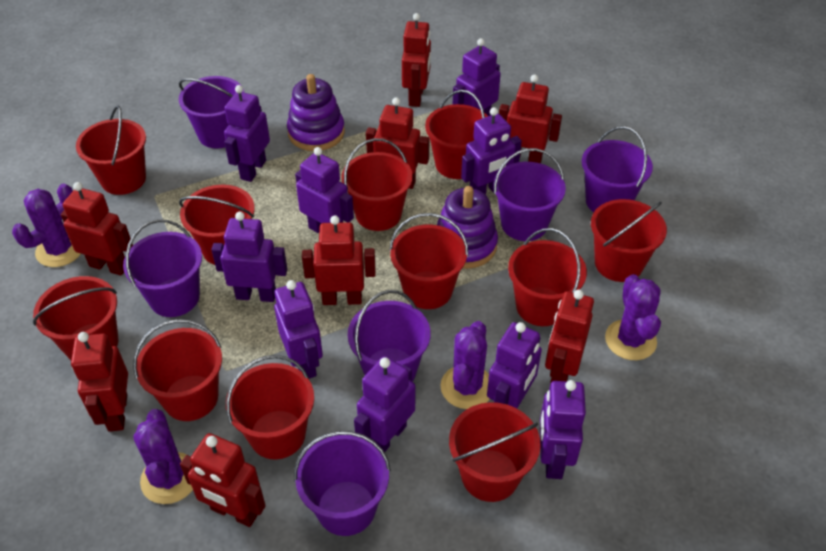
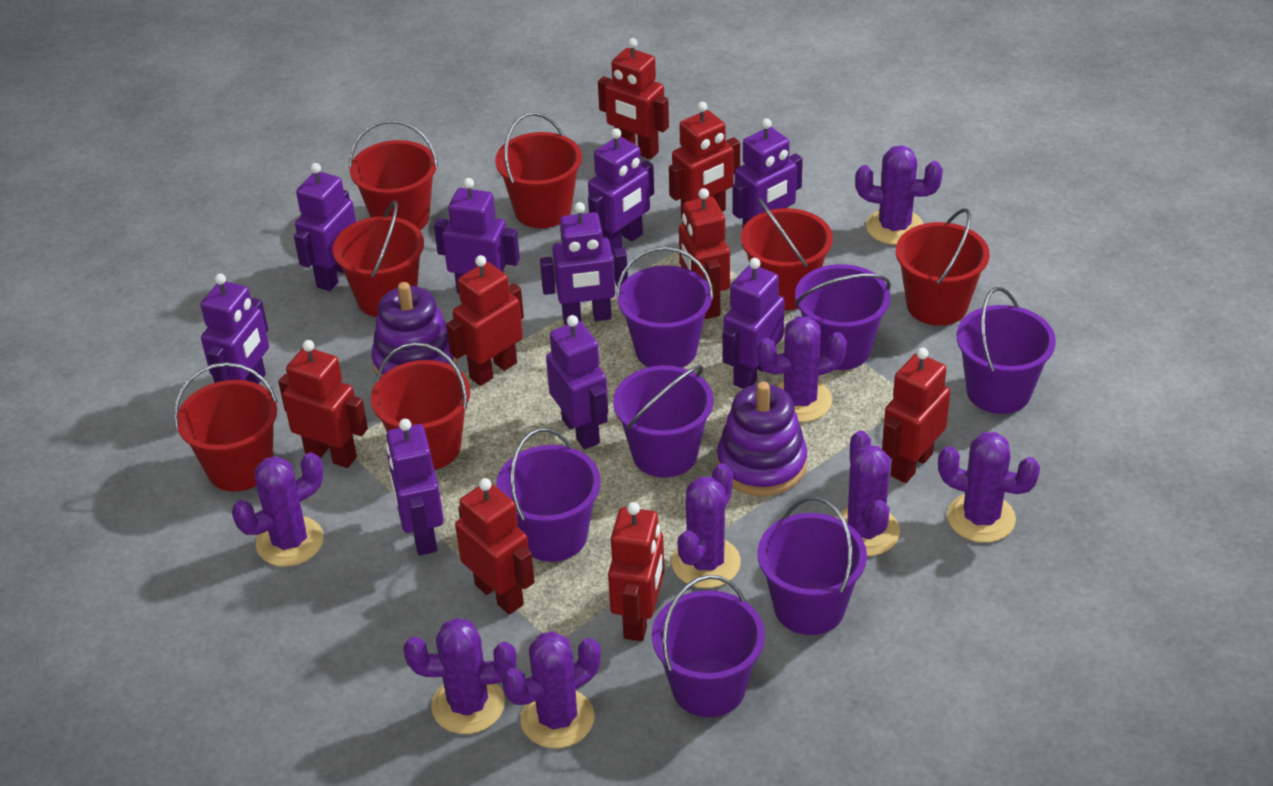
purple bucket: 6 -> 7
purple cactus: 4 -> 8
red bucket: 11 -> 7

